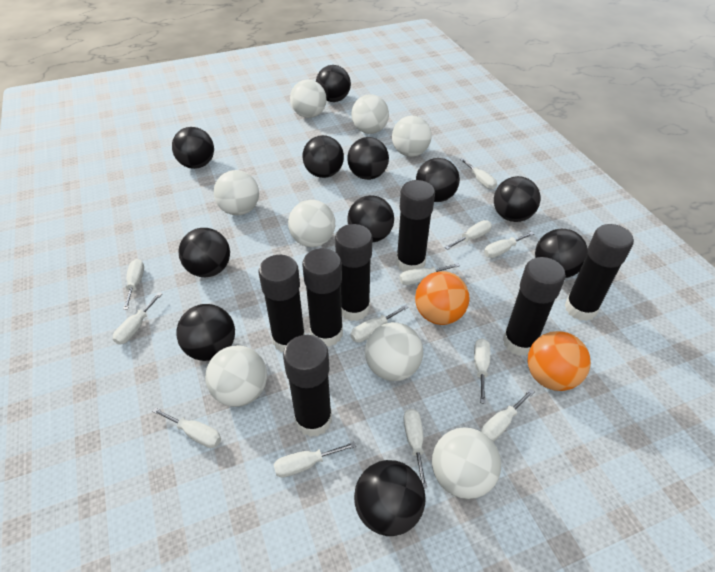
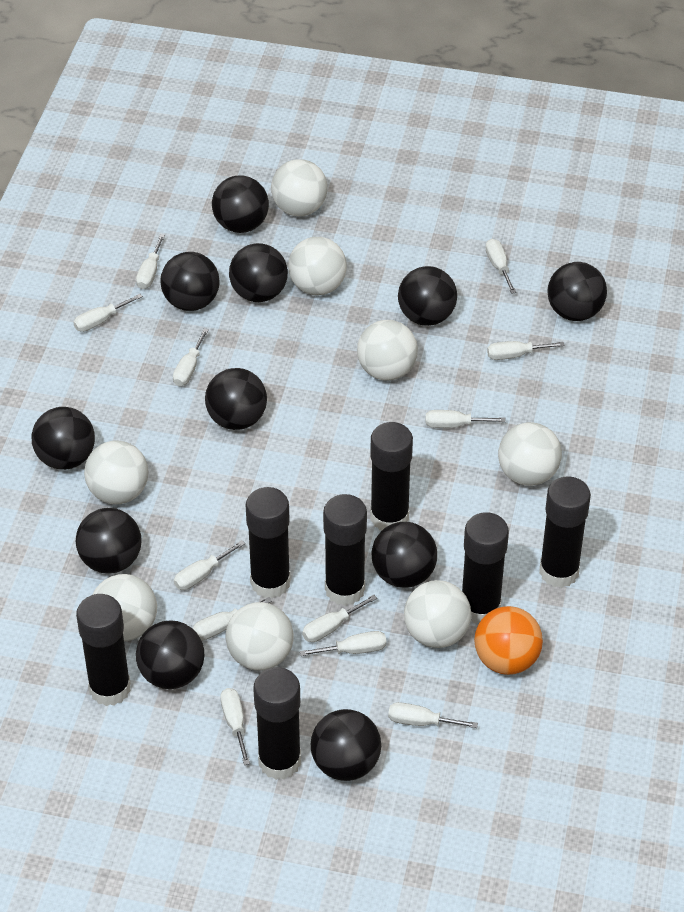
orange ball: 2 -> 1

